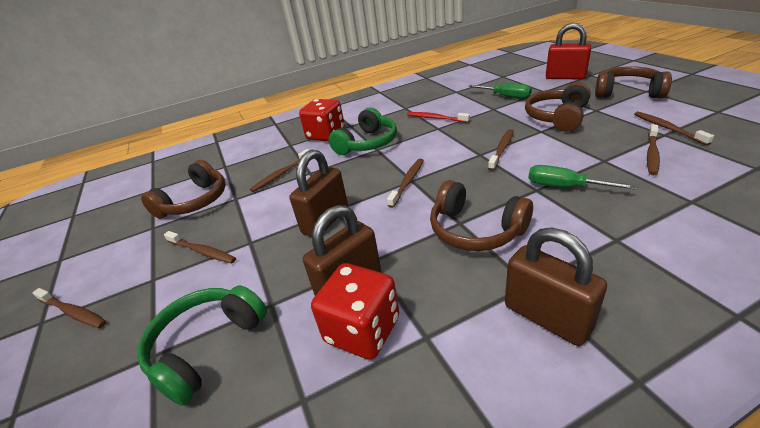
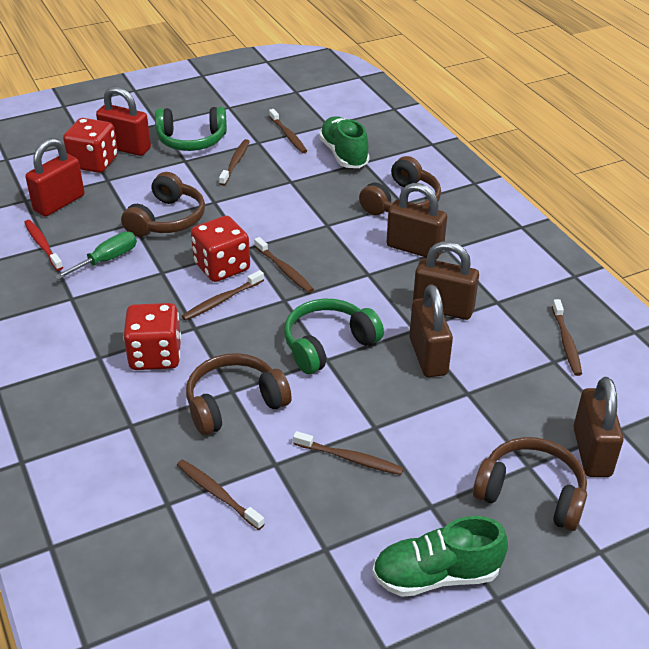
brown padlock: 3 -> 4
green screwdriver: 2 -> 1
green shoe: 0 -> 2
red dice: 2 -> 3
red padlock: 1 -> 2

